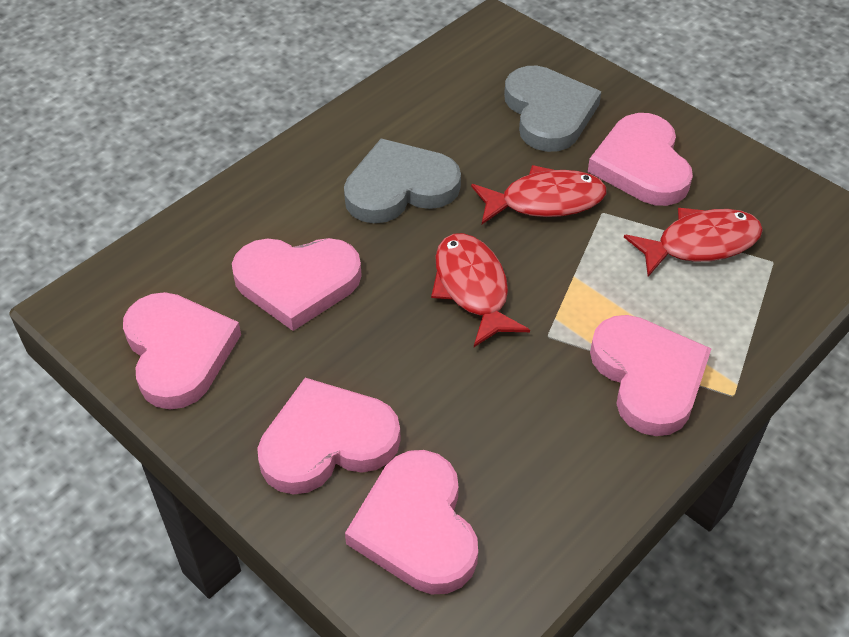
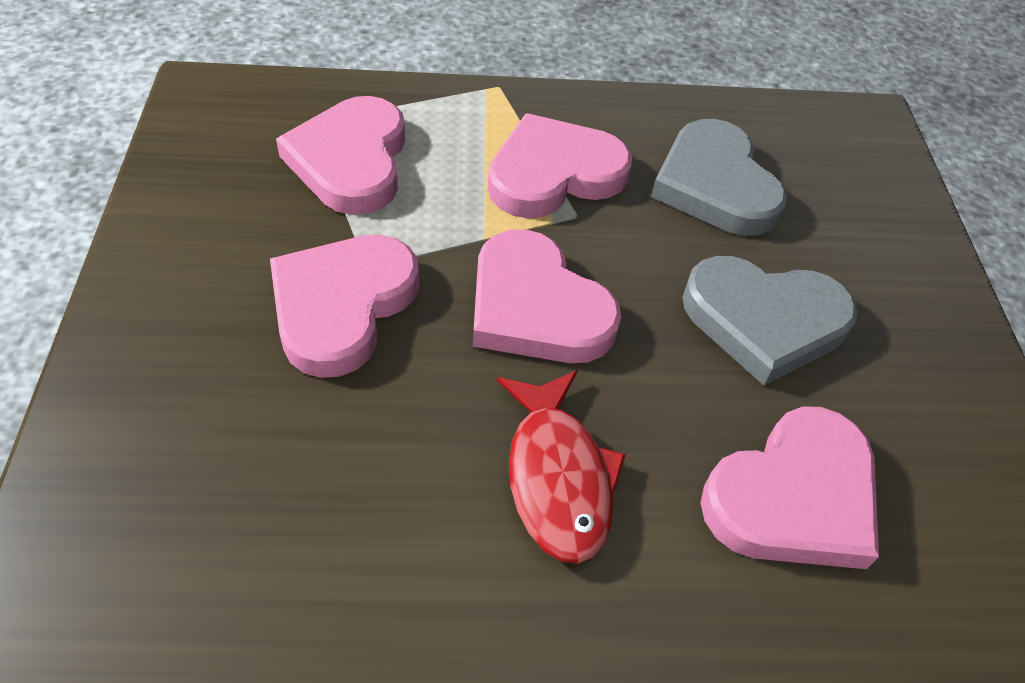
pink heart: 6 -> 5
red fish: 3 -> 1

